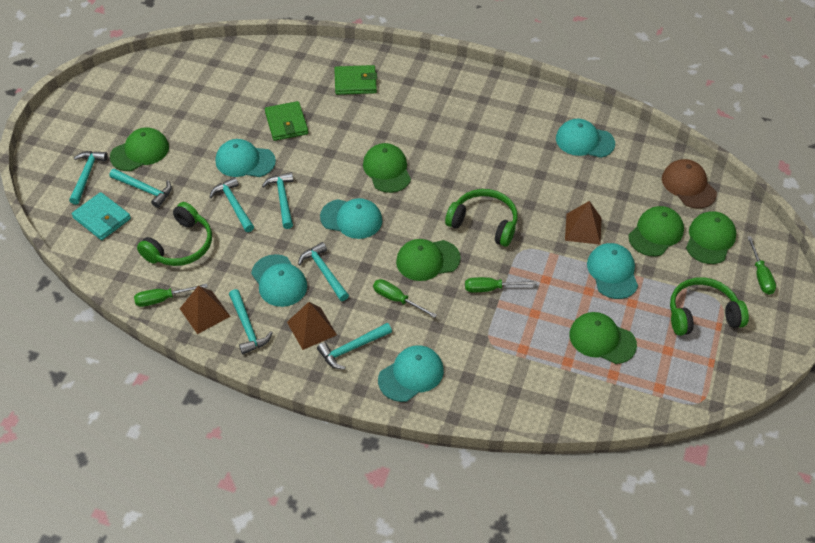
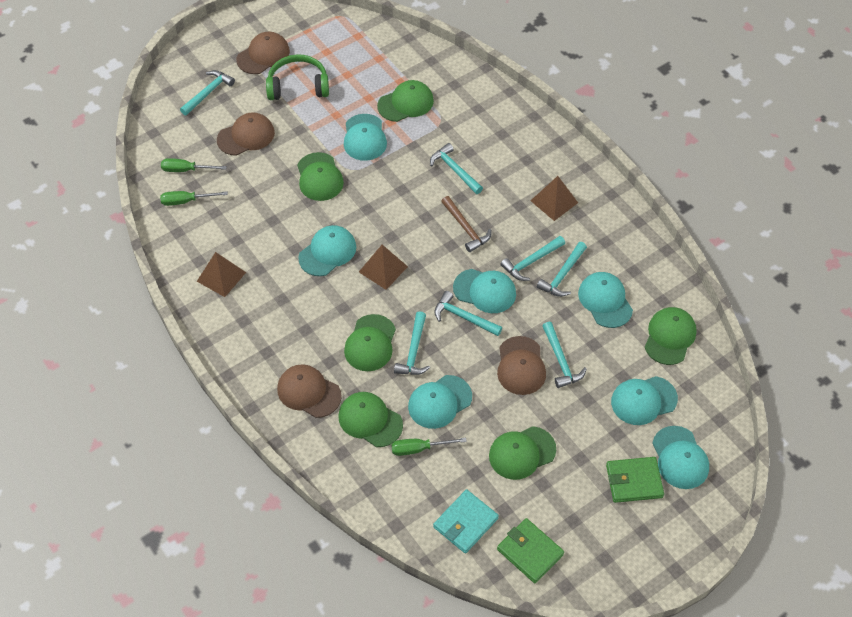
brown cap: 1 -> 4
brown hammer: 0 -> 1
green headphones: 3 -> 1
green screwdriver: 4 -> 3
turquoise cap: 6 -> 7

